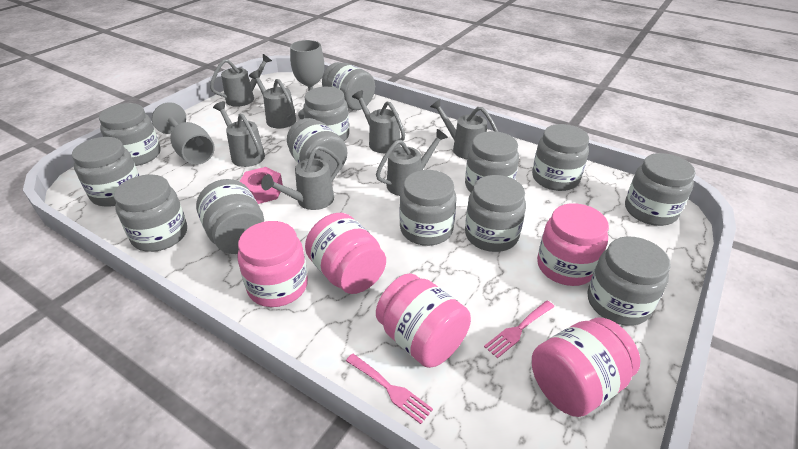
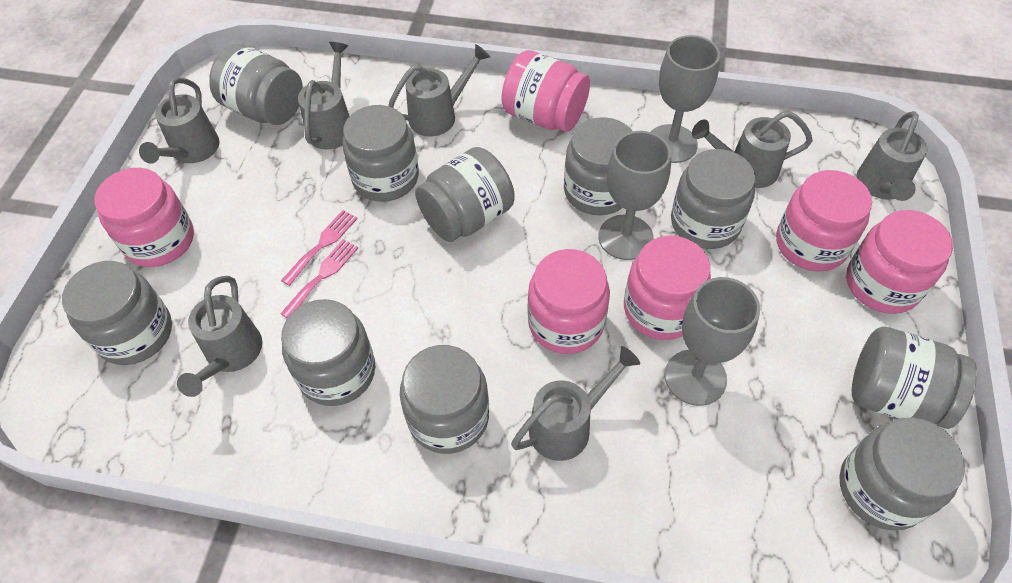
grey goblet: 2 -> 3
grey jar: 13 -> 10
pink jar: 5 -> 6
pink nut: 1 -> 0

